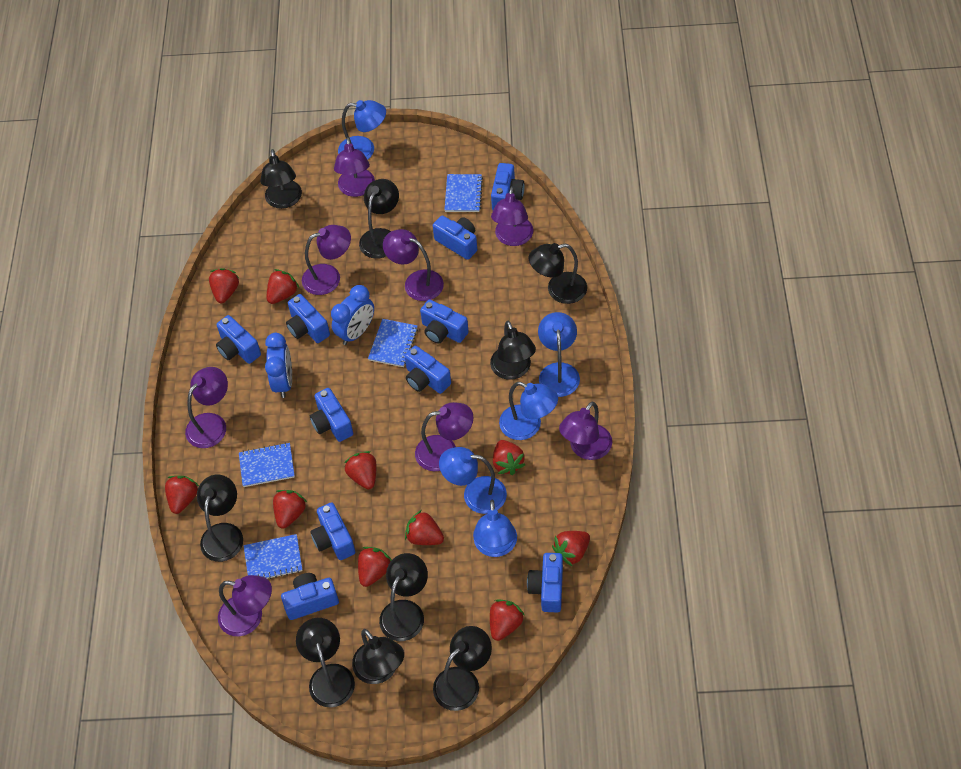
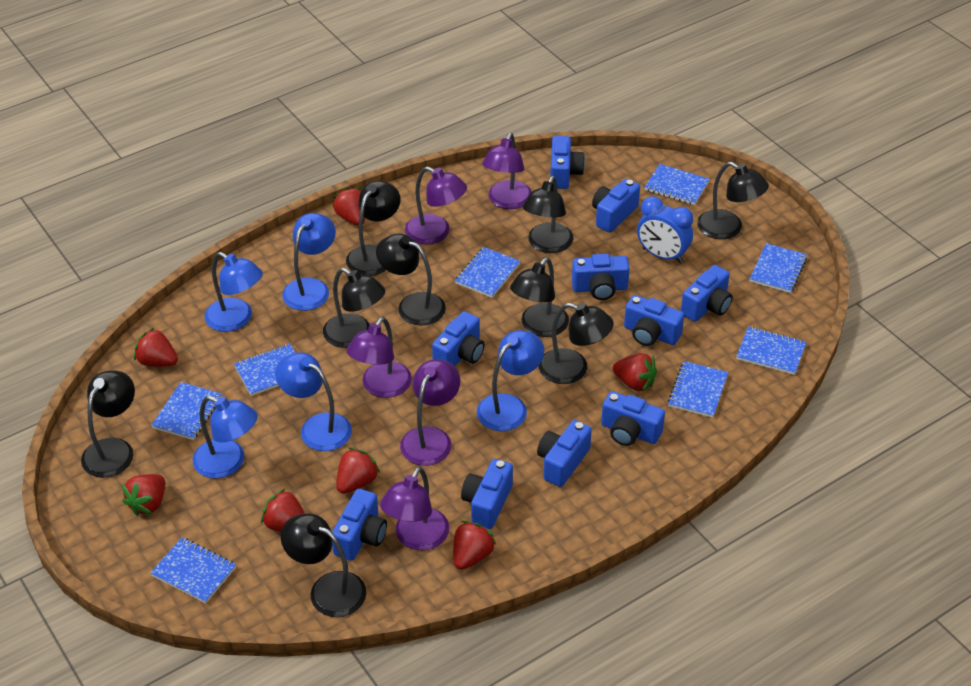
blue clock: 2 -> 1
blue notebook: 4 -> 8
purple lamp: 8 -> 5
red strawberry: 10 -> 7

